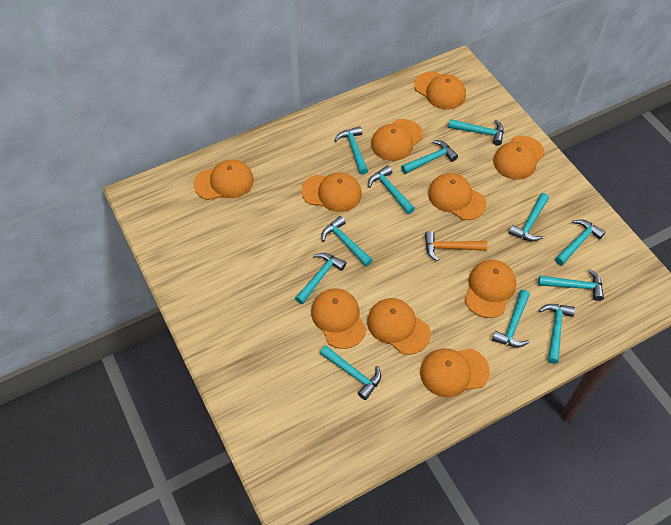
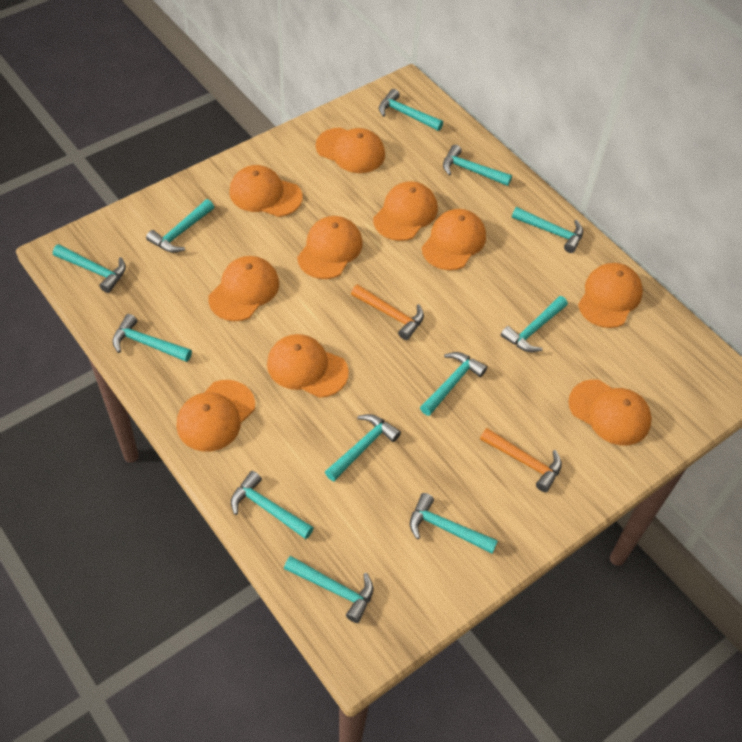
orange hammer: 1 -> 2

